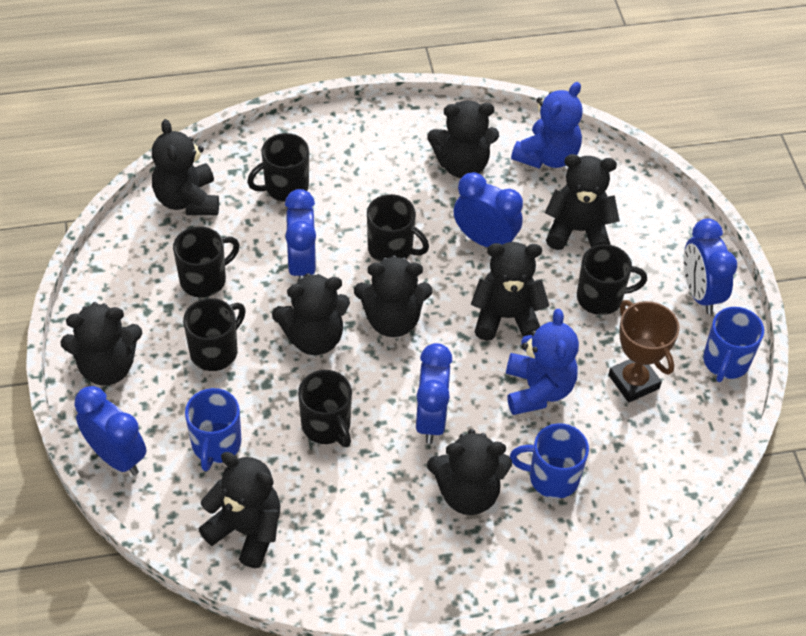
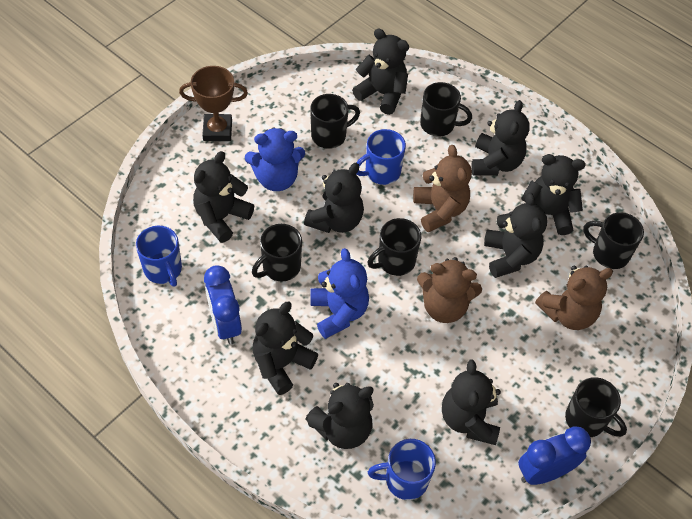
blue clock: 5 -> 2
brown teddy bear: 0 -> 3

